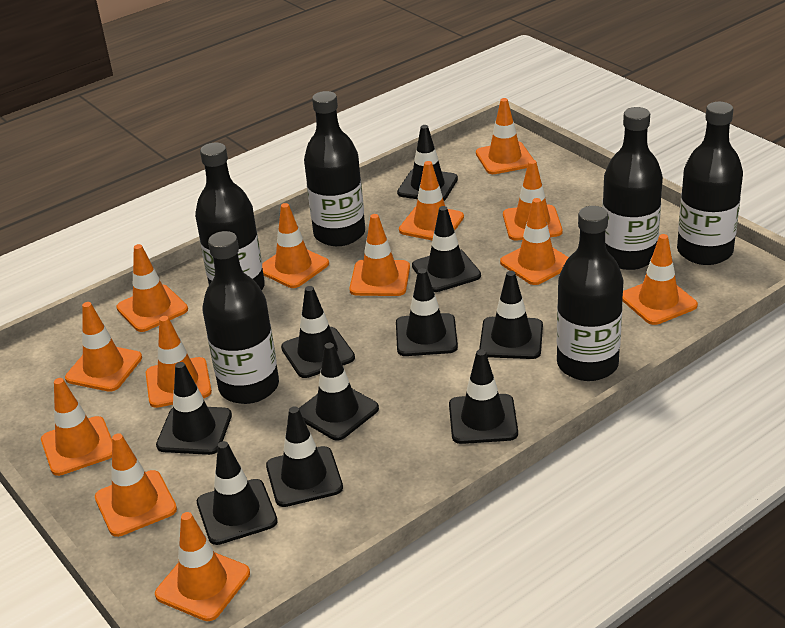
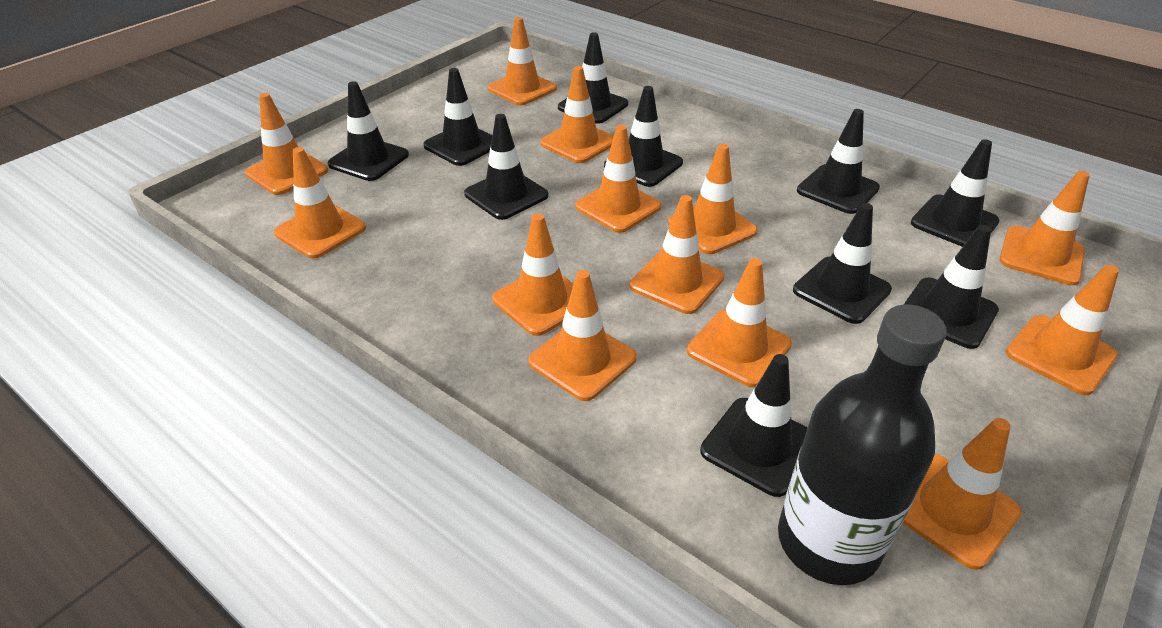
black bottle: 6 -> 1

